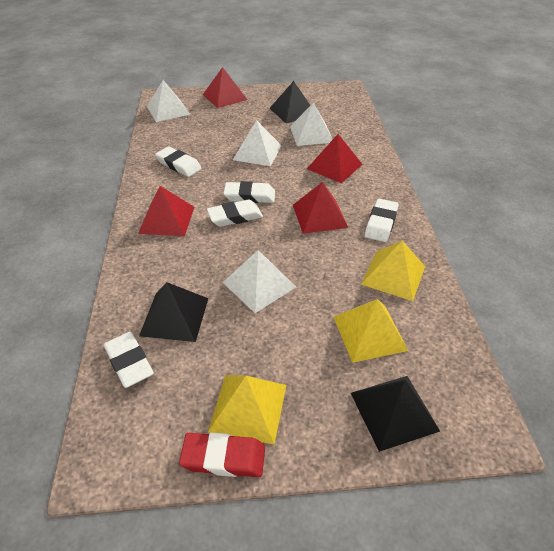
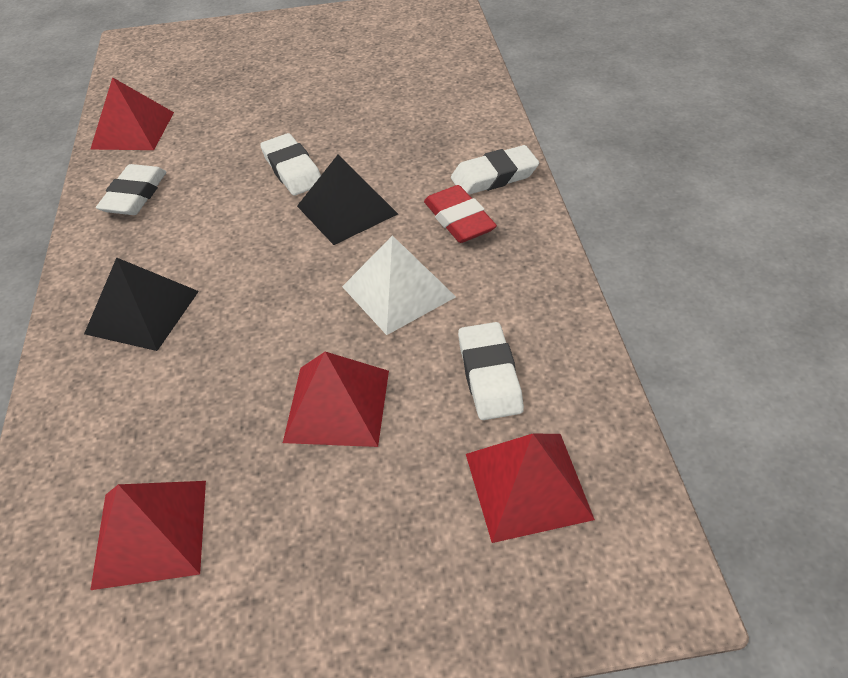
black pyramid: 3 -> 2
white eraser: 5 -> 4
white pyramid: 4 -> 1
yellow pyramid: 3 -> 0

